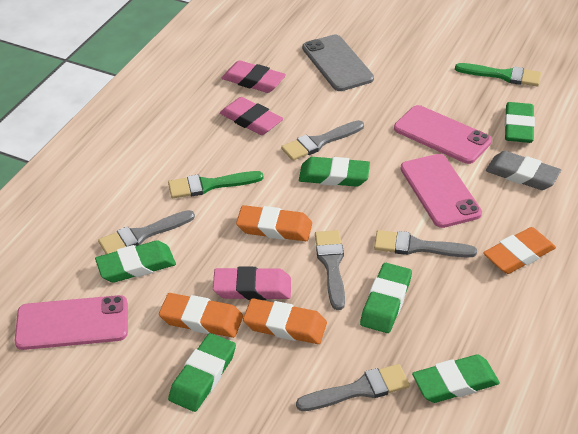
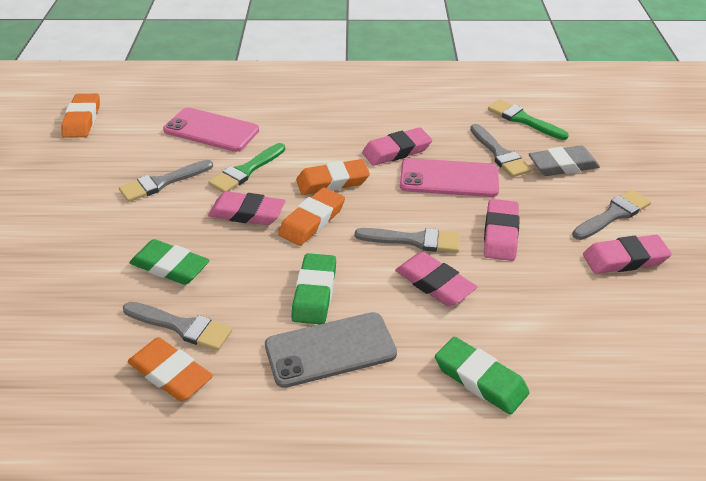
green eraser: 6 -> 3
pink eraser: 3 -> 5
pink phone: 3 -> 2

